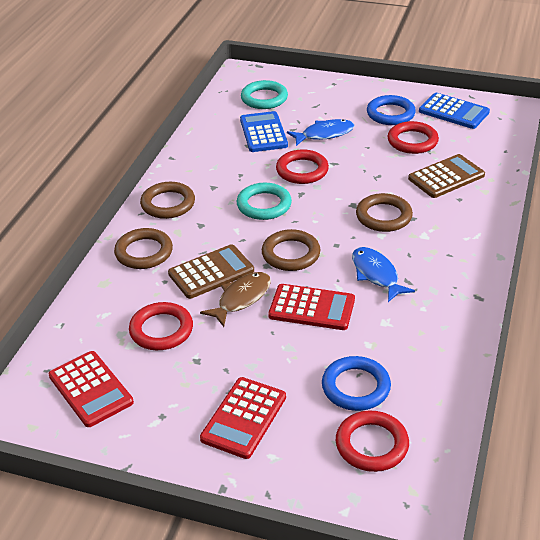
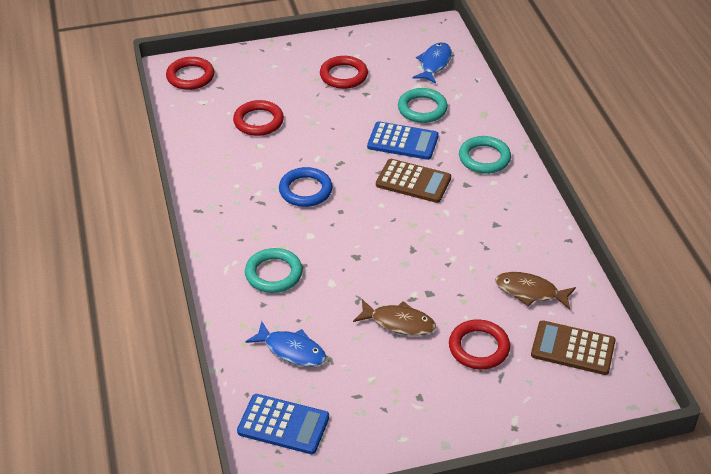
blue ring: 2 -> 1
brown fish: 1 -> 2
brown ring: 4 -> 0
red calculator: 3 -> 0
turquoise ring: 2 -> 3

